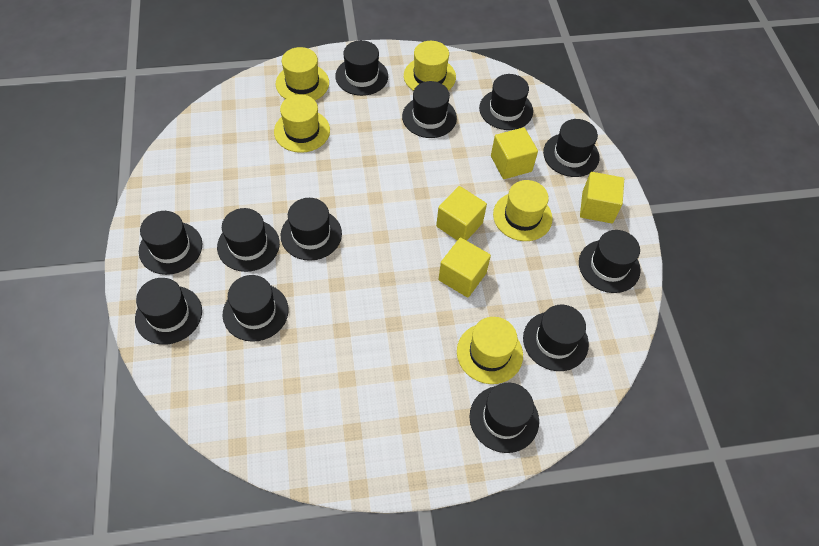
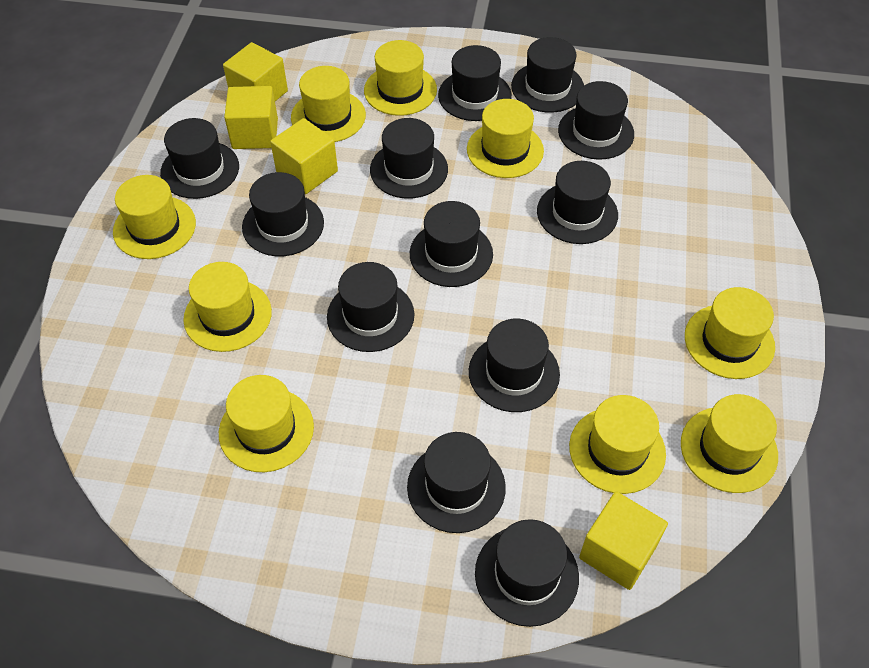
yellow hat: 5 -> 9

